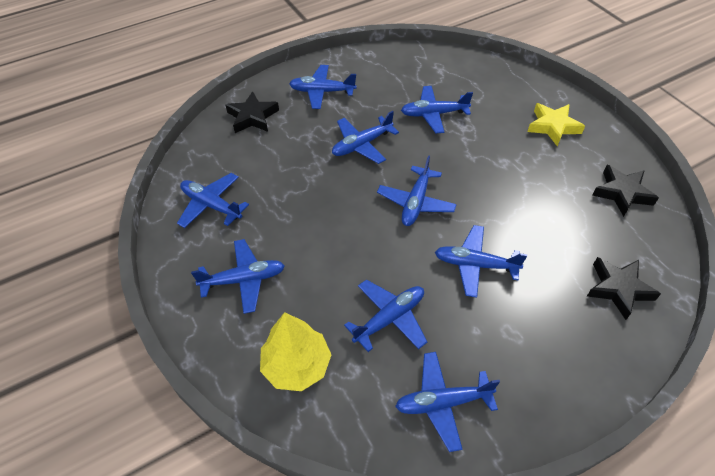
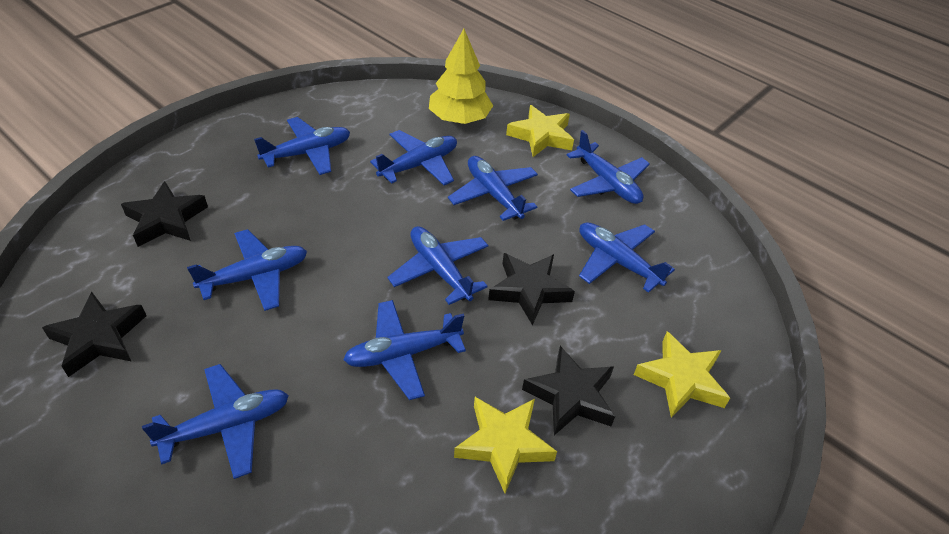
black star: 3 -> 4
yellow star: 1 -> 3

